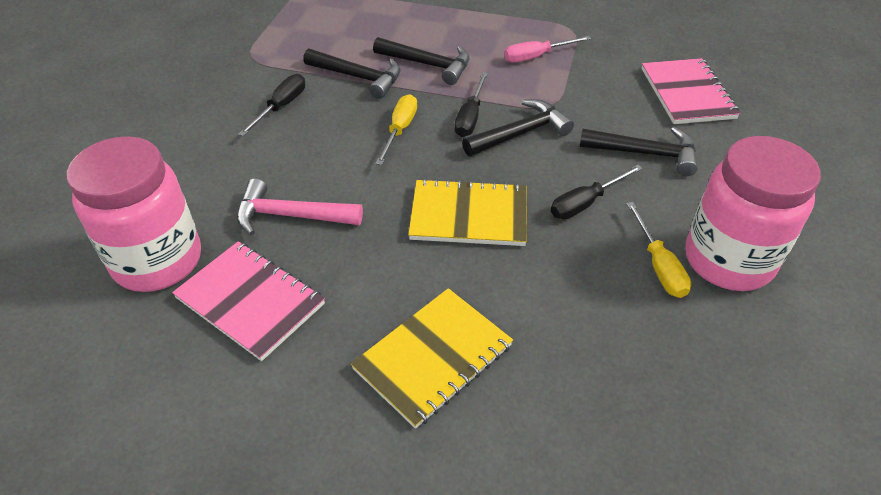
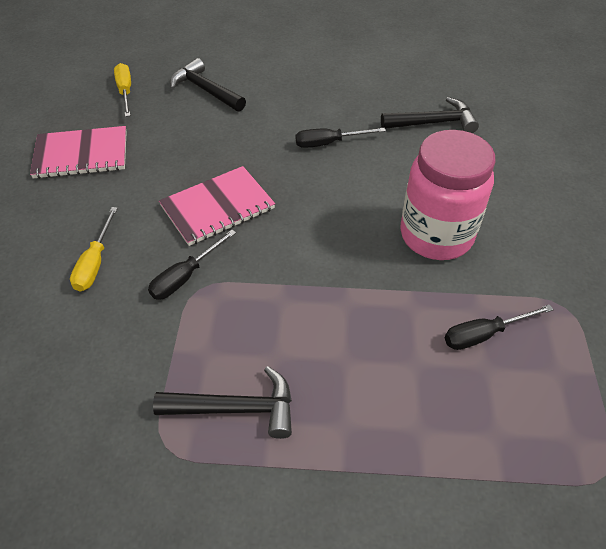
black hammer: 4 -> 3
pink hammer: 1 -> 0
pink jar: 2 -> 1
pink screwdriver: 1 -> 0
yellow notebook: 2 -> 0

